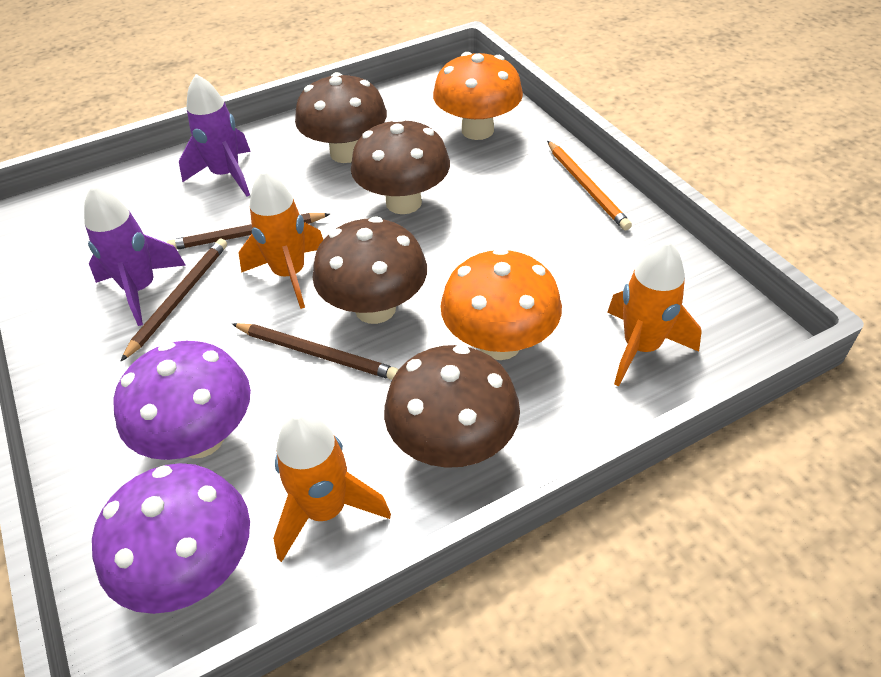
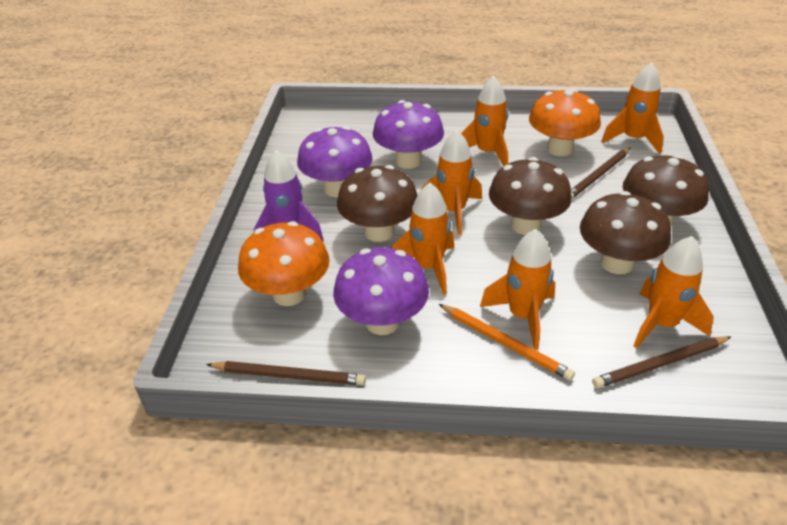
orange rocket: 3 -> 6
purple mushroom: 2 -> 3
purple rocket: 2 -> 1

